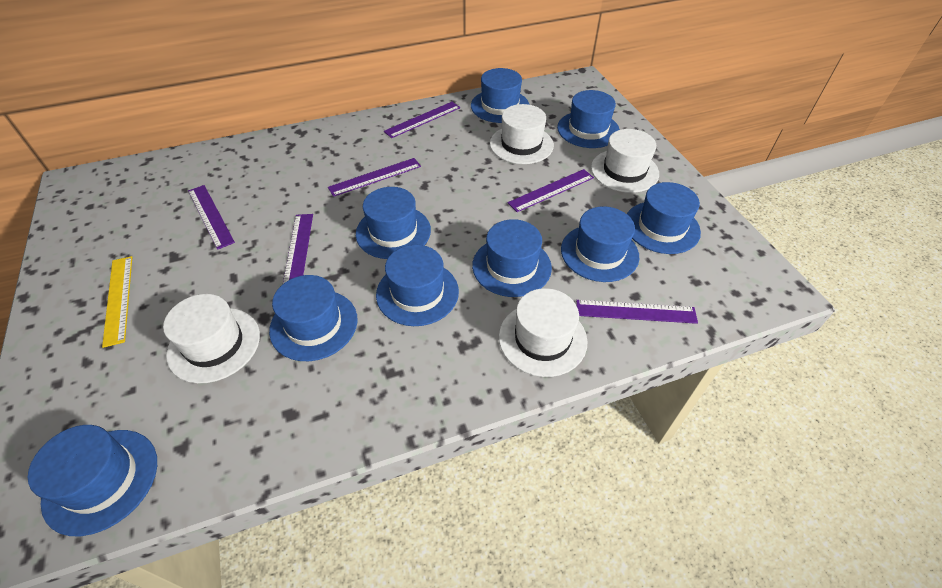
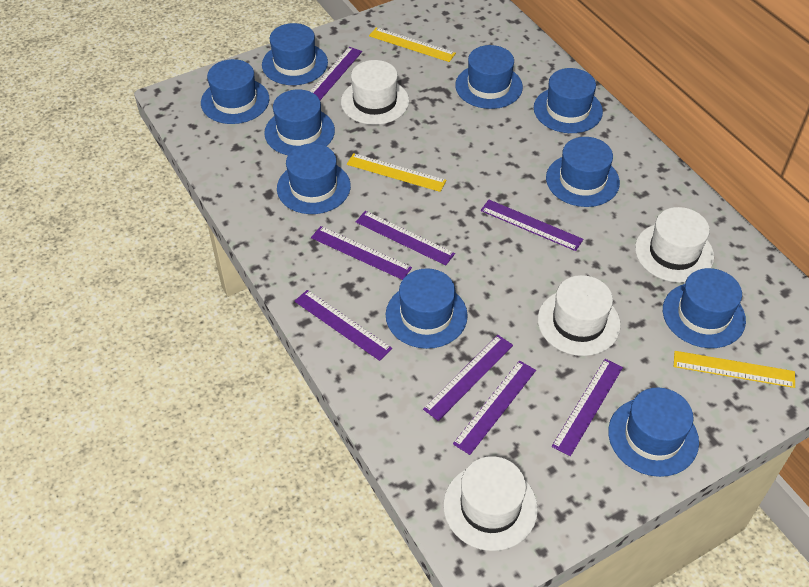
blue hat: 9 -> 10
purple ruler: 6 -> 8
yellow ruler: 1 -> 3

